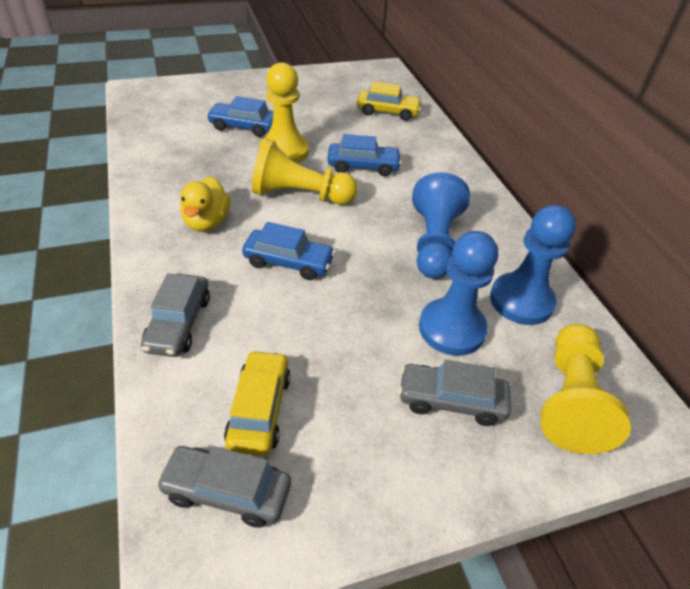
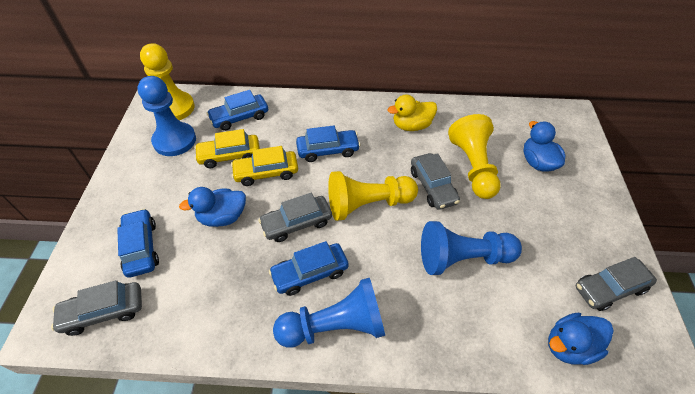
blue car: 3 -> 4
blue duck: 0 -> 3
grey car: 3 -> 4

